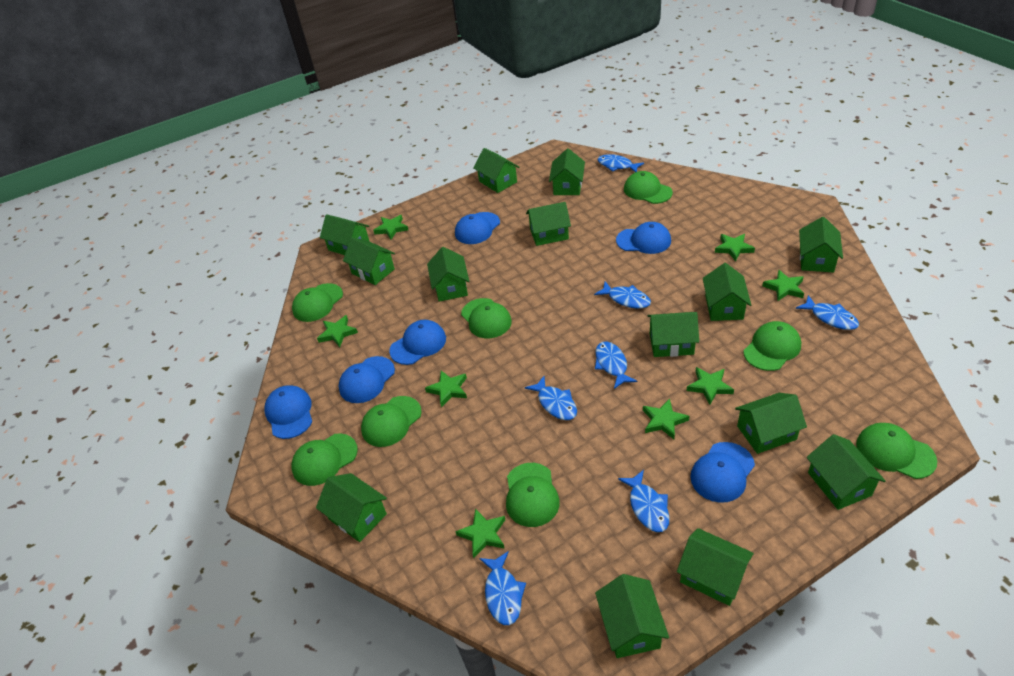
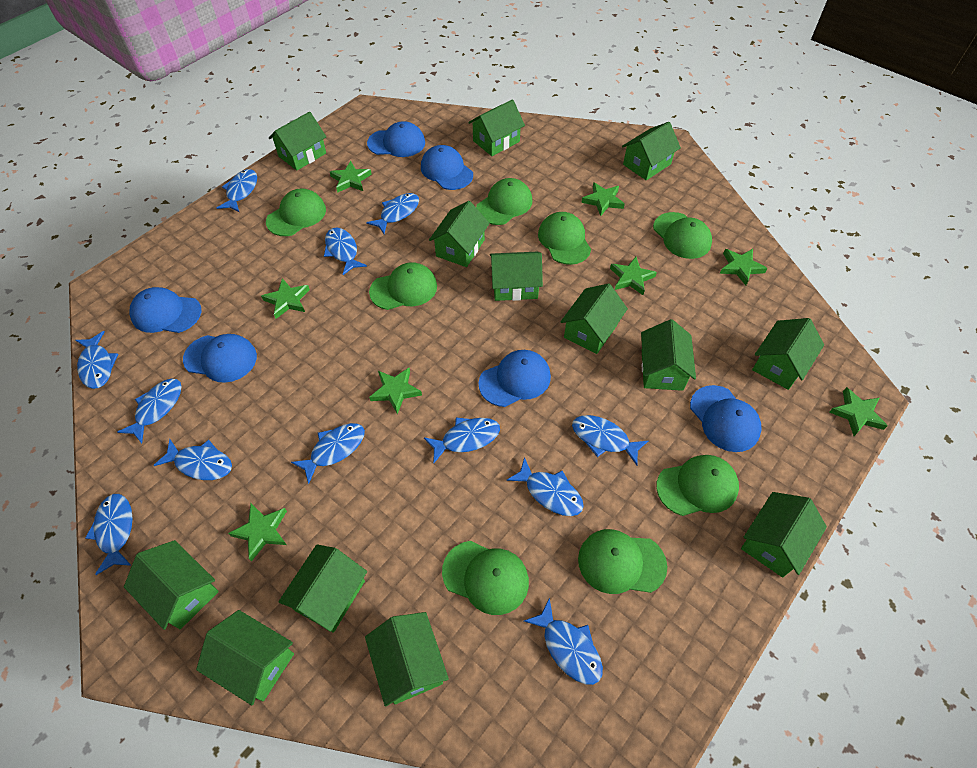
blue fish: 7 -> 12
green house: 14 -> 13

